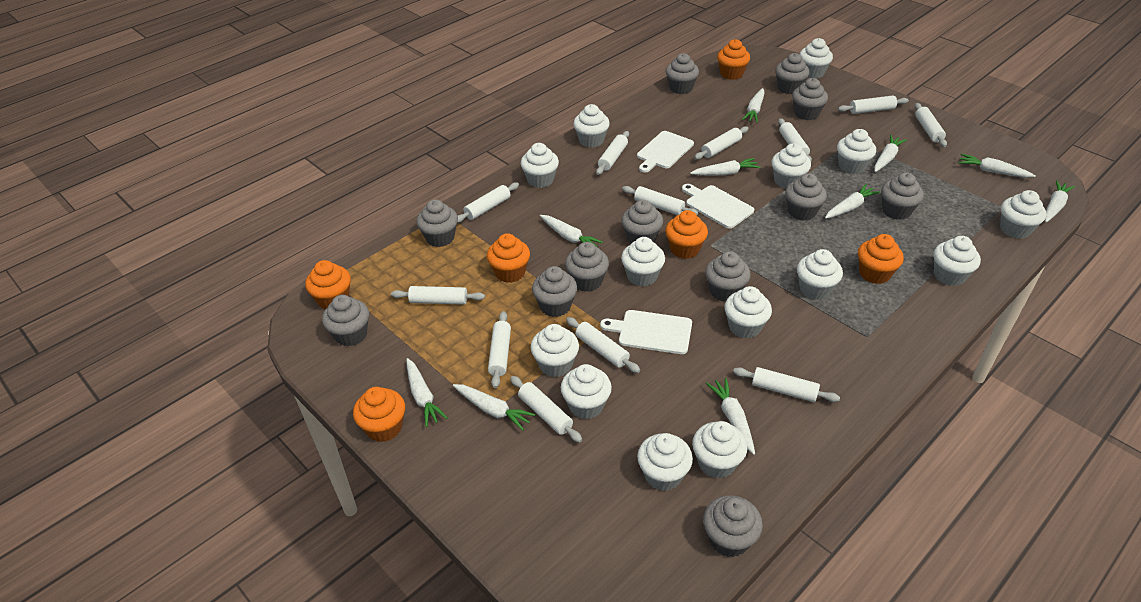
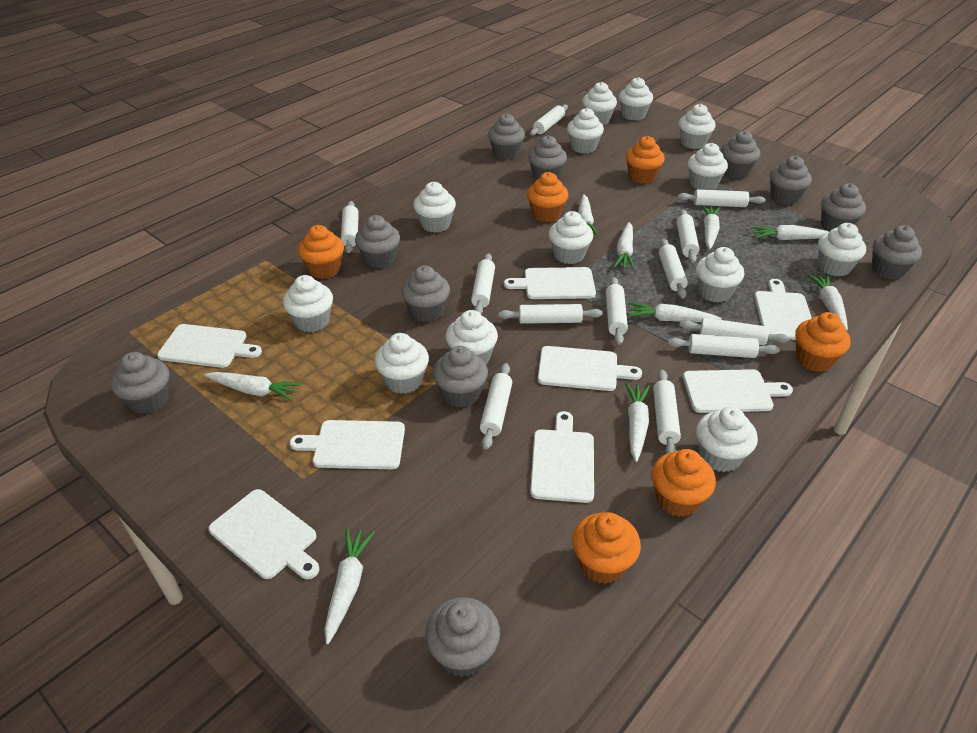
grey cupcake: 12 -> 11
white carrot: 10 -> 9
white cupcake: 14 -> 13
white cutting board: 3 -> 8

